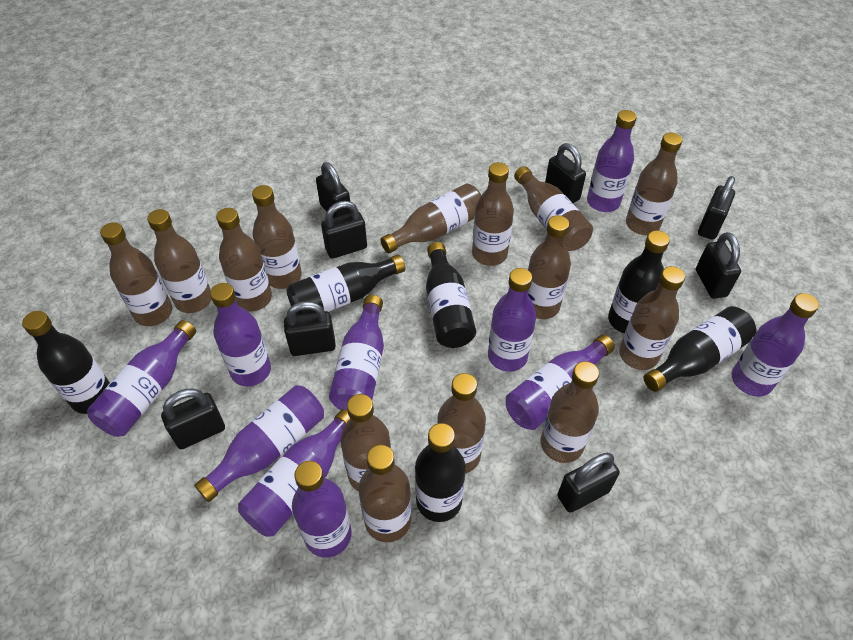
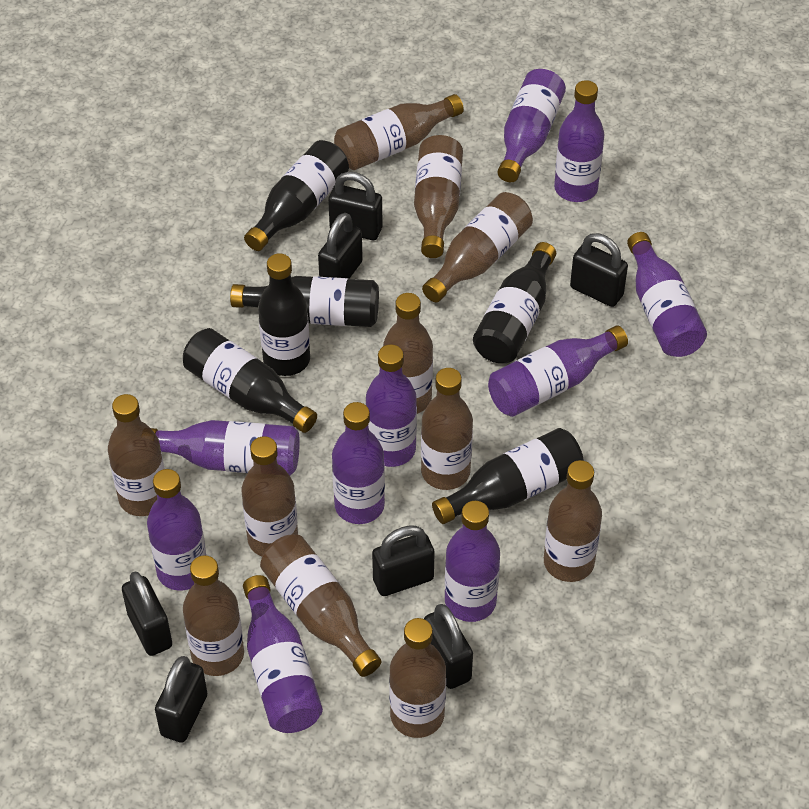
black padlock: 8 -> 7
brown bottle: 14 -> 11

